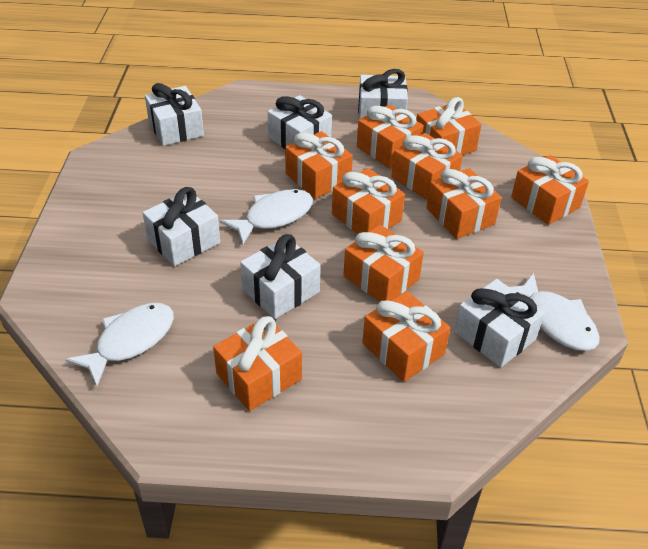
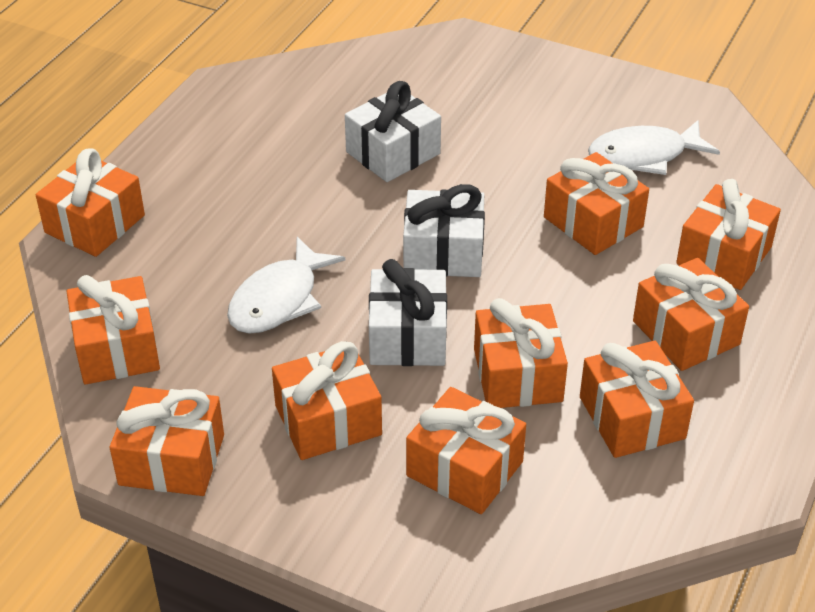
white fish: 3 -> 2
white gift: 6 -> 3

